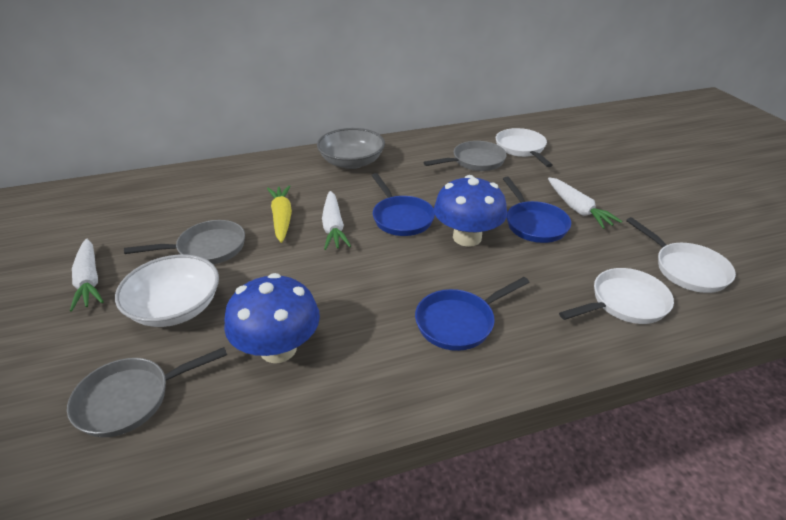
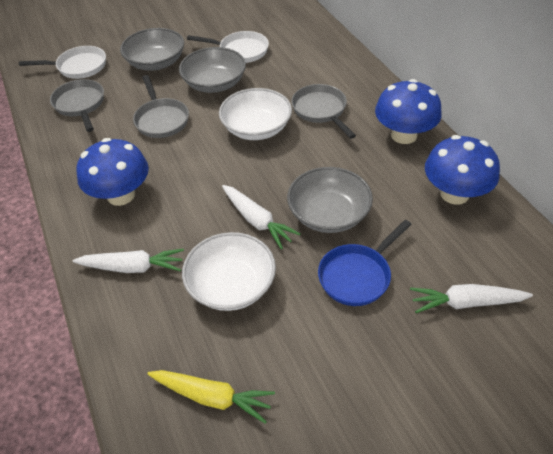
blue mushroom: 2 -> 3
blue pan: 3 -> 1
grey bowl: 1 -> 3
white bowl: 1 -> 2
white pan: 3 -> 2

